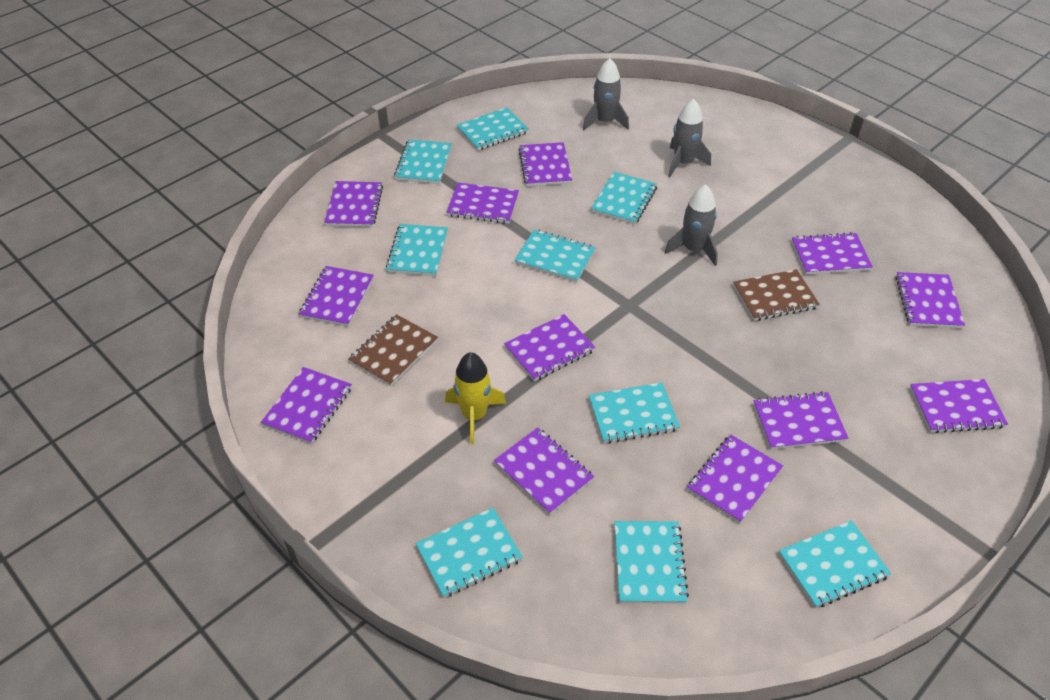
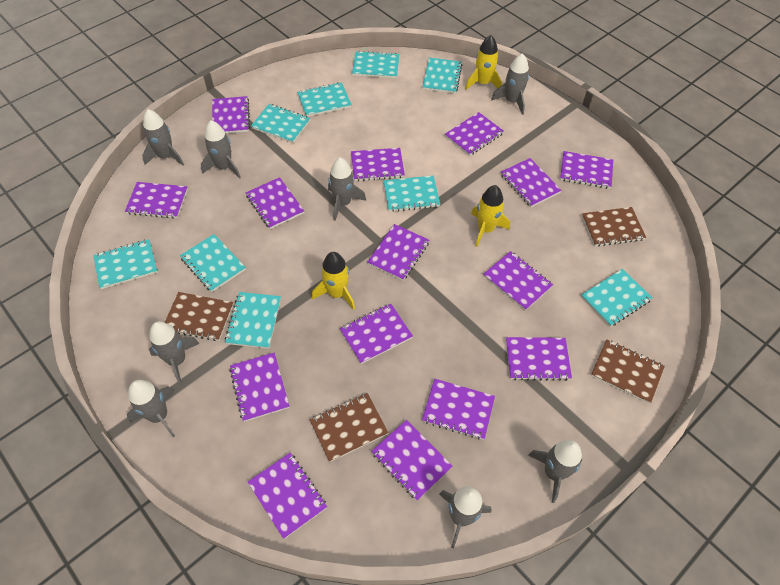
brown notebook: 2 -> 4
grey rocket: 3 -> 8
purple notebook: 12 -> 15
yellow rocket: 1 -> 3

